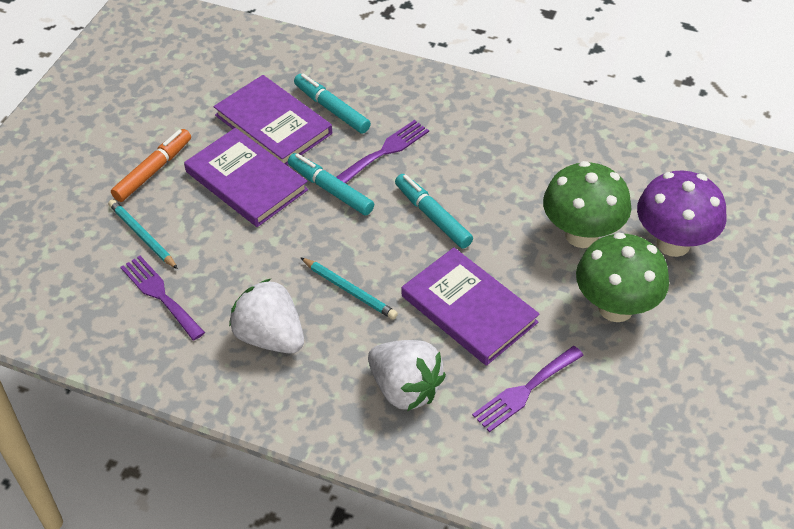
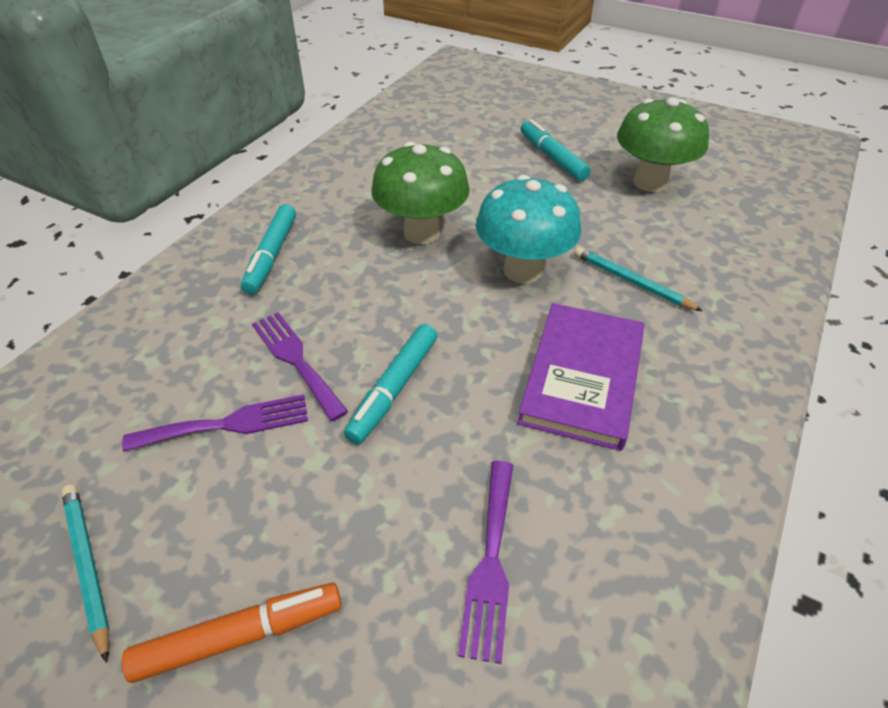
purple book: 3 -> 1
purple mushroom: 1 -> 0
turquoise mushroom: 0 -> 1
white strawberry: 2 -> 0

